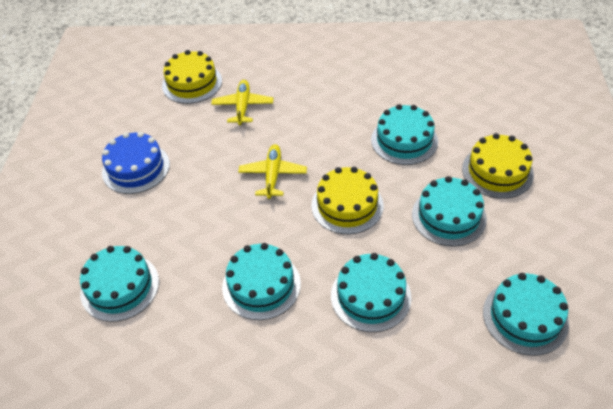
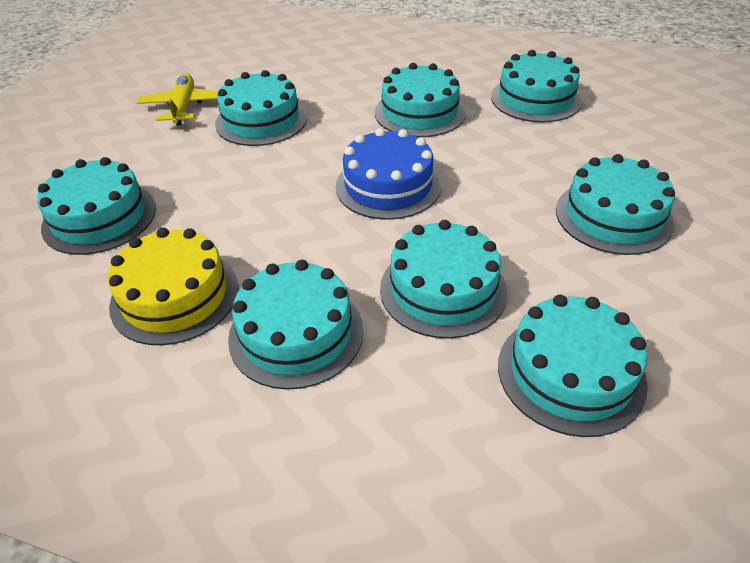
turquoise cake: 6 -> 8
yellow cake: 3 -> 1
yellow plane: 2 -> 1

